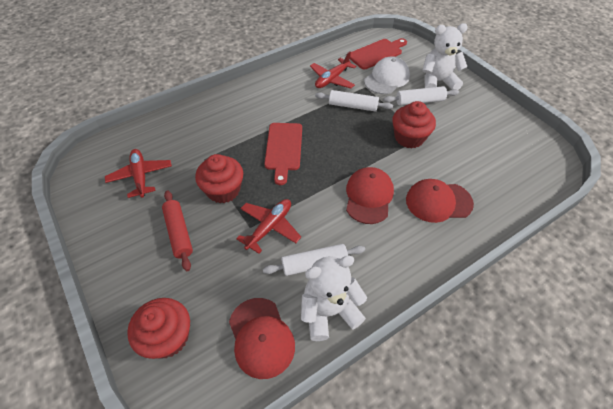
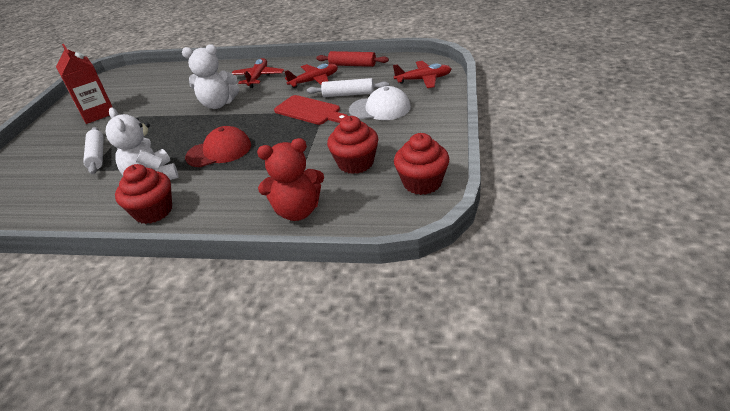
red cap: 3 -> 1
red carton: 0 -> 1
red cutting board: 2 -> 1
red teddy bear: 0 -> 1
white rolling pin: 3 -> 2

